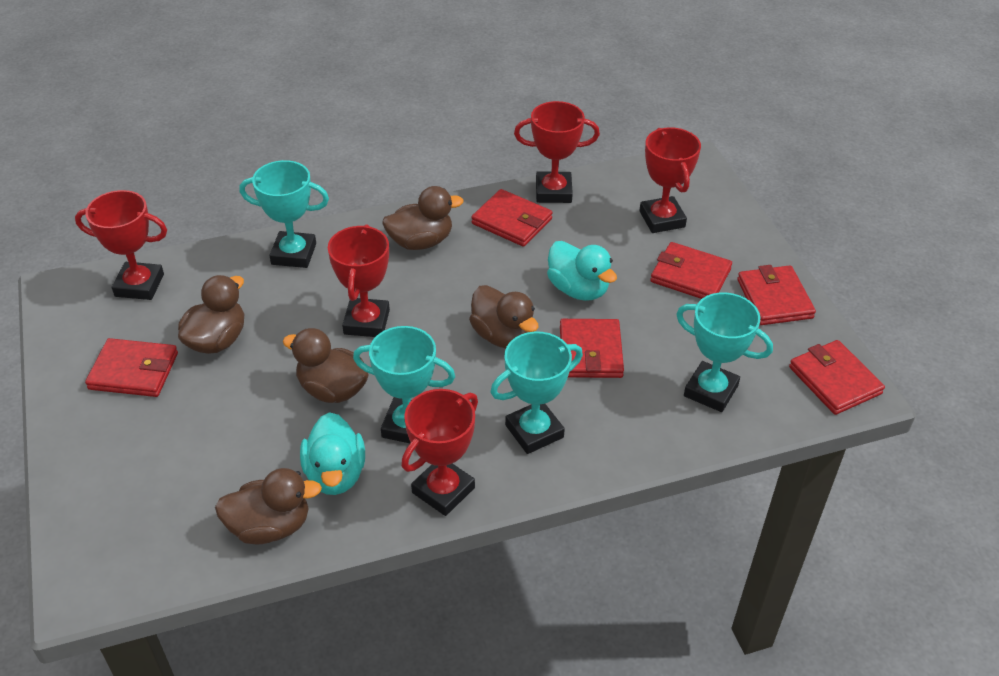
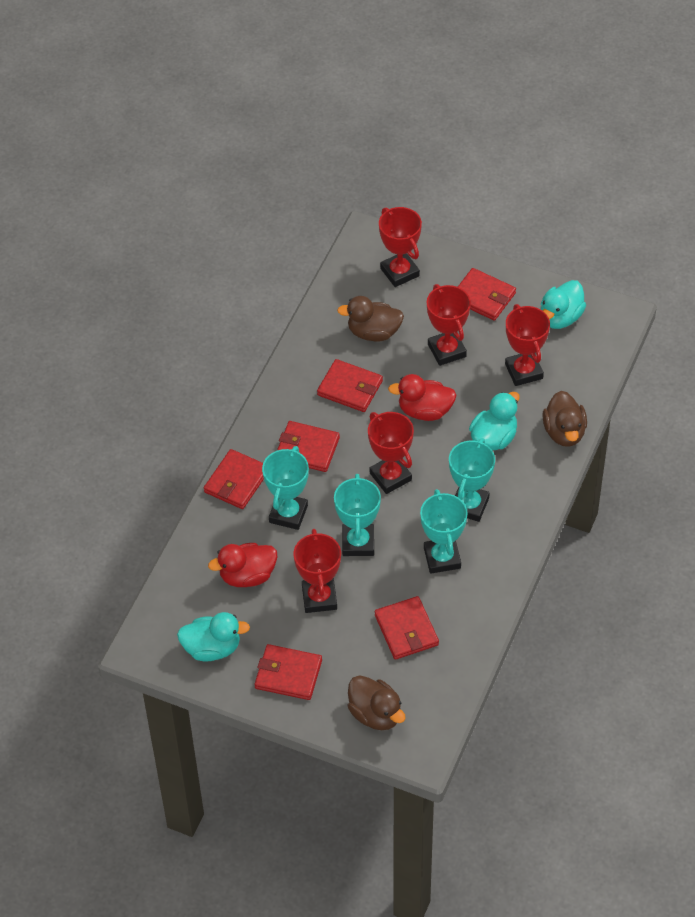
brown duck: 5 -> 3
red duck: 0 -> 2
turquoise duck: 2 -> 3

